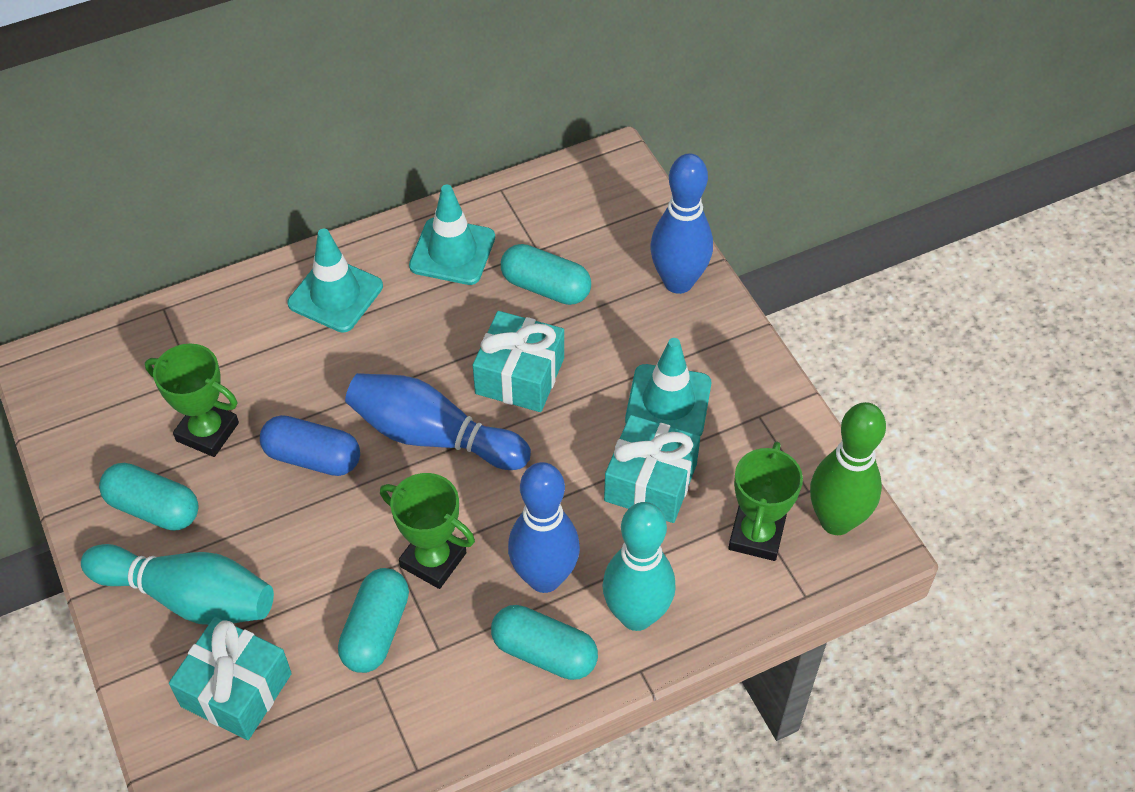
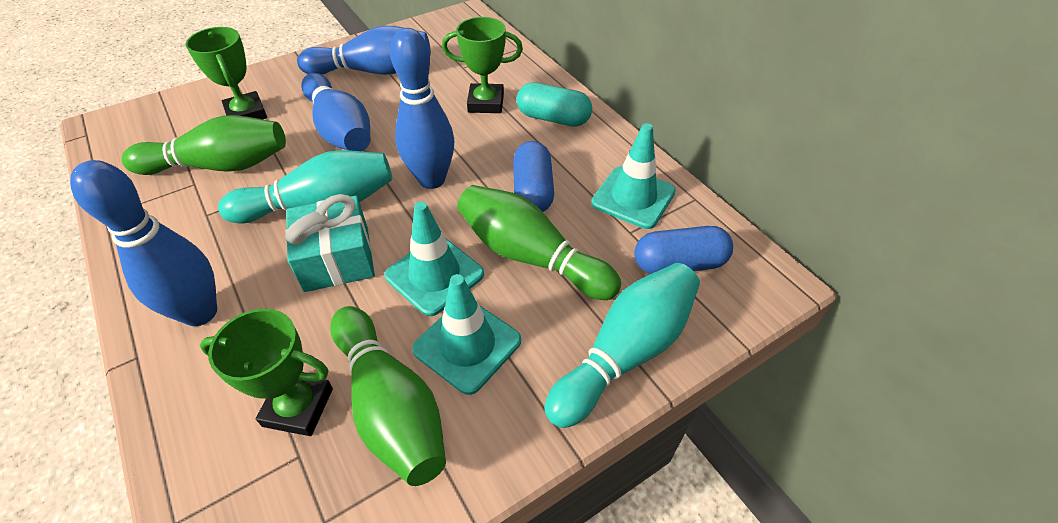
blue bowling pin: 3 -> 4
blue capsule: 1 -> 2
green bowling pin: 1 -> 3
turquoise capsule: 4 -> 1
turquoise gift: 3 -> 1

